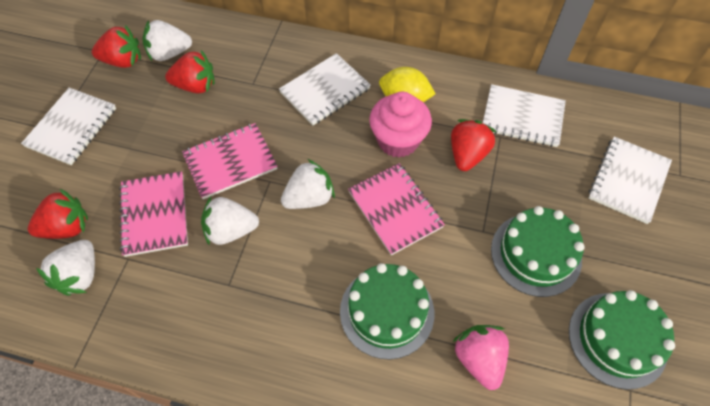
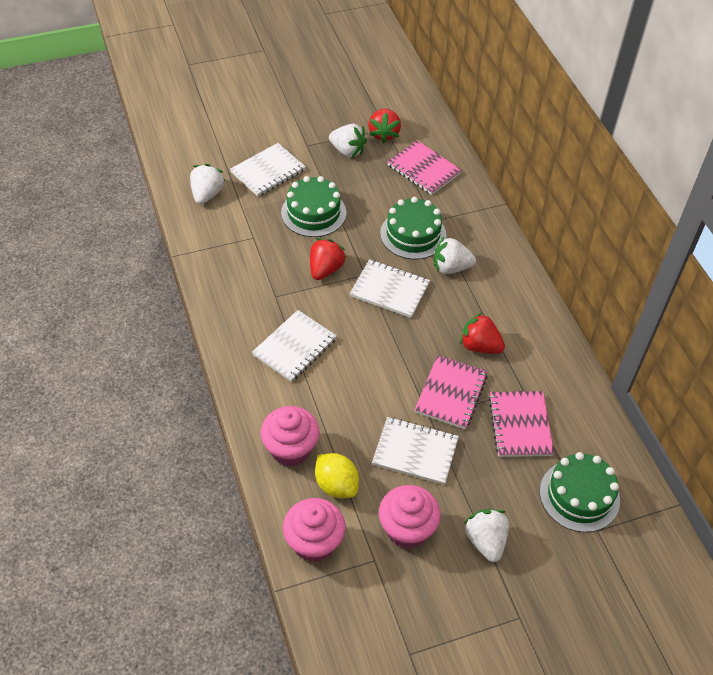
pink cupcake: 1 -> 3
pink strawberry: 1 -> 0
red strawberry: 4 -> 3

